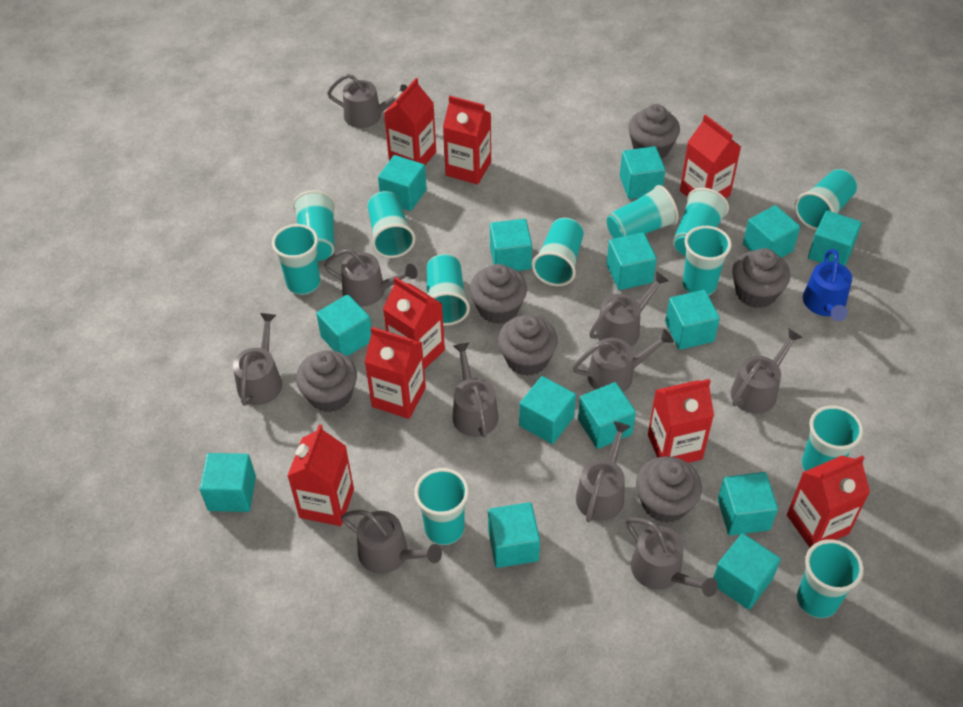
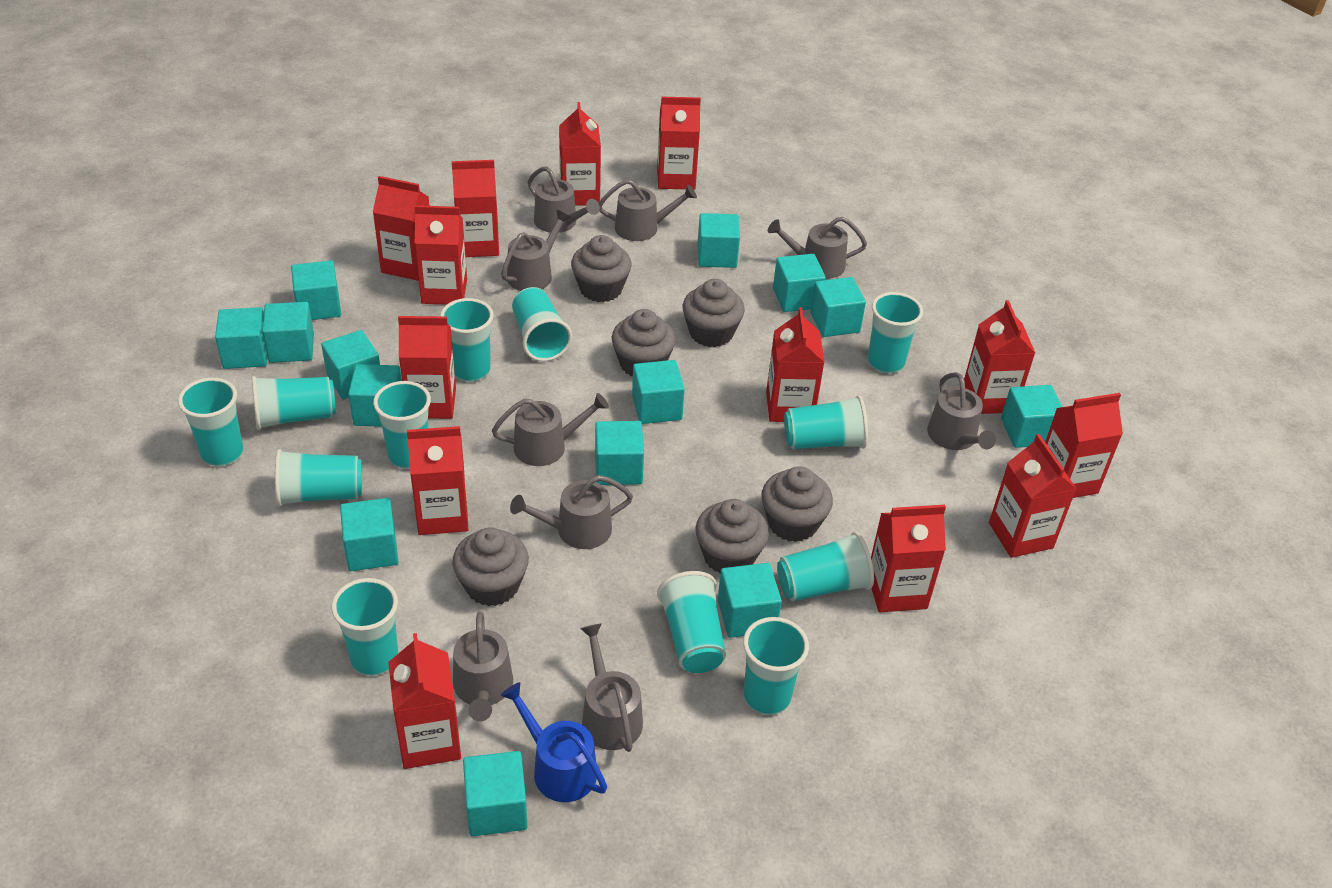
grey watering can: 10 -> 9
red carton: 8 -> 13

